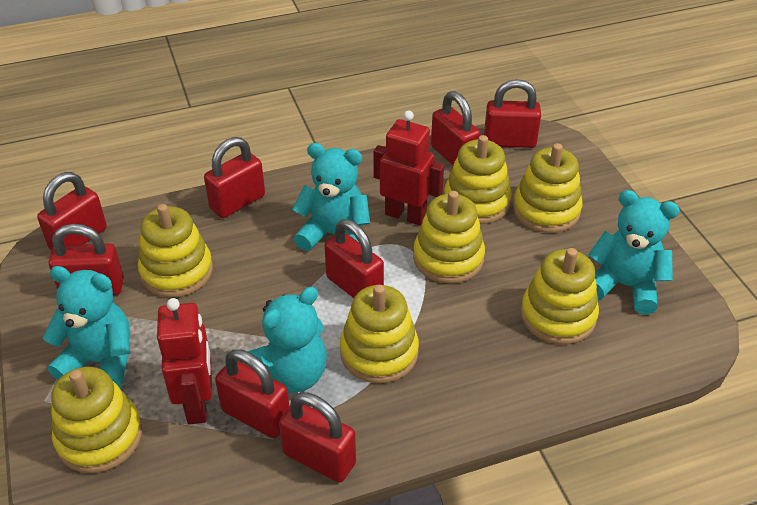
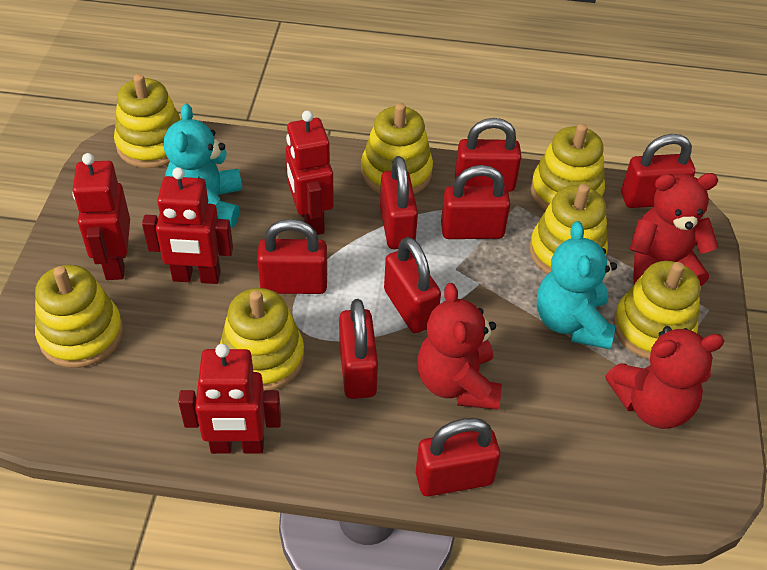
red robot: 2 -> 4
red teddy bear: 0 -> 3
turquoise teddy bear: 4 -> 2

